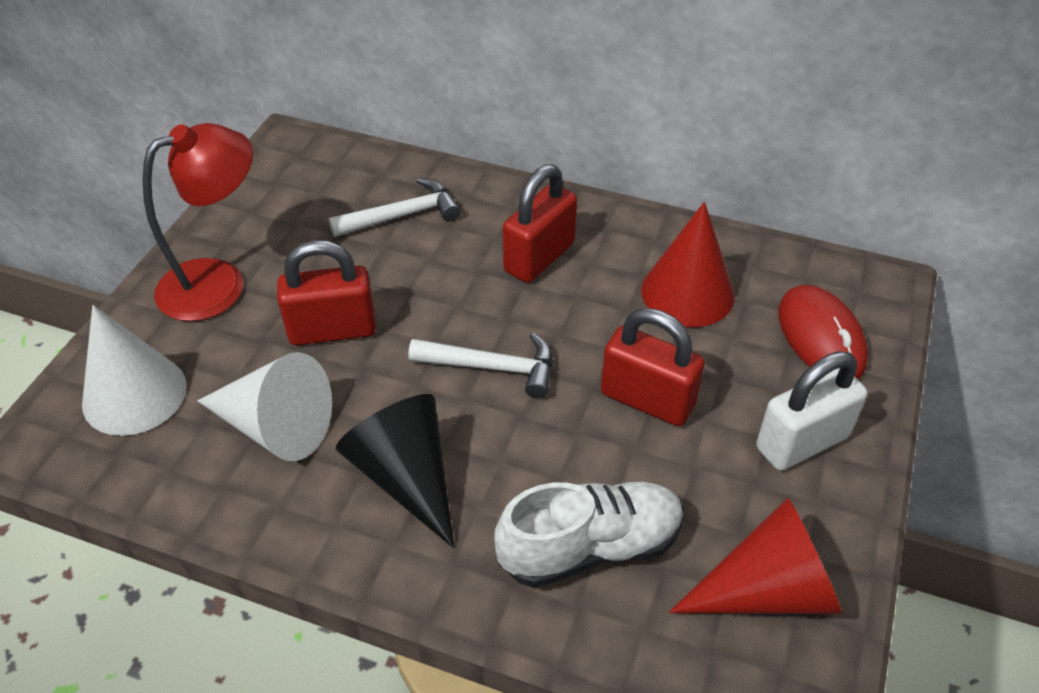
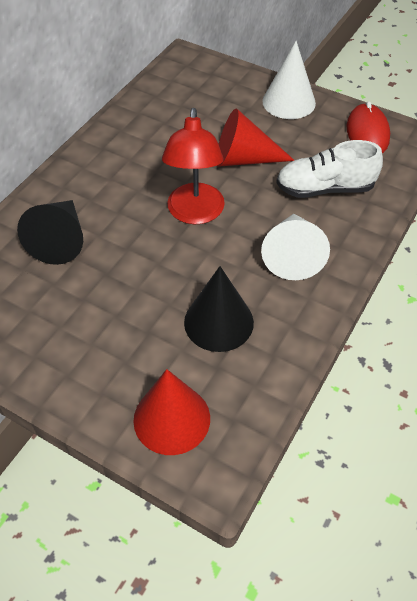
black cone: 1 -> 2
red padlock: 3 -> 0
white hammer: 2 -> 0
white padlock: 1 -> 0

